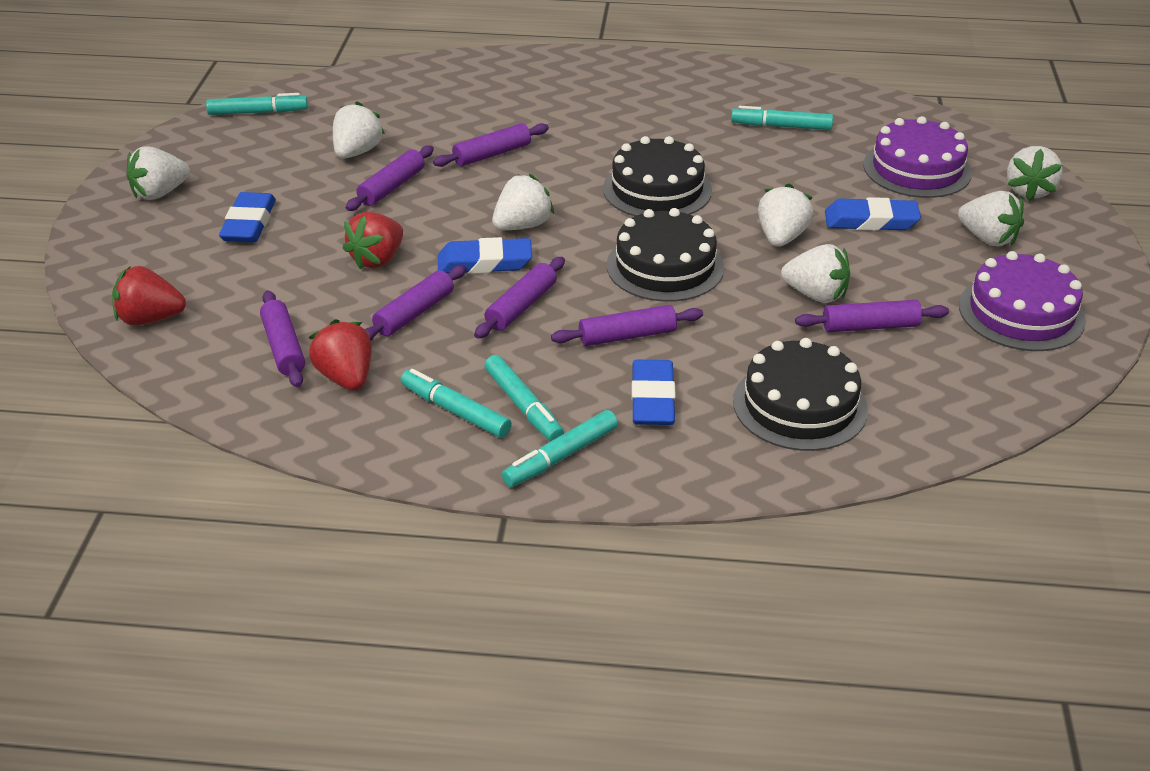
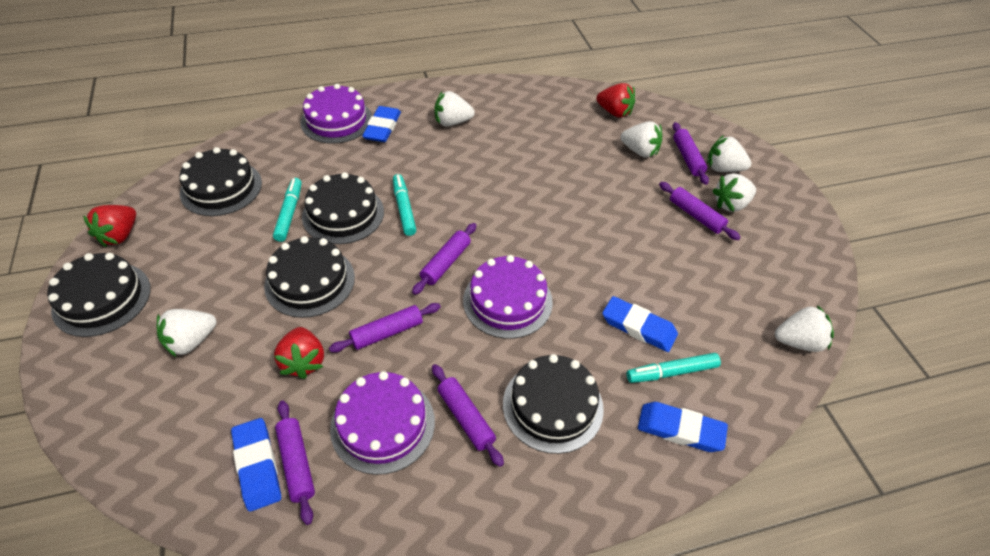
black cake: 3 -> 5
purple cake: 2 -> 3
purple rolling pin: 7 -> 6
turquoise marker: 5 -> 3
white strawberry: 7 -> 6

